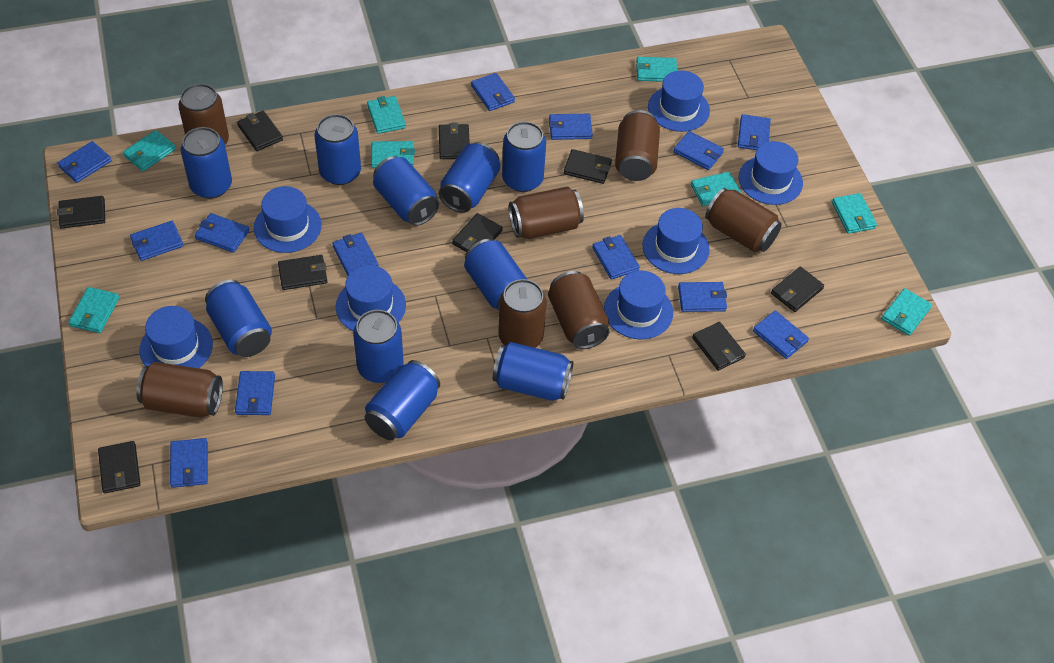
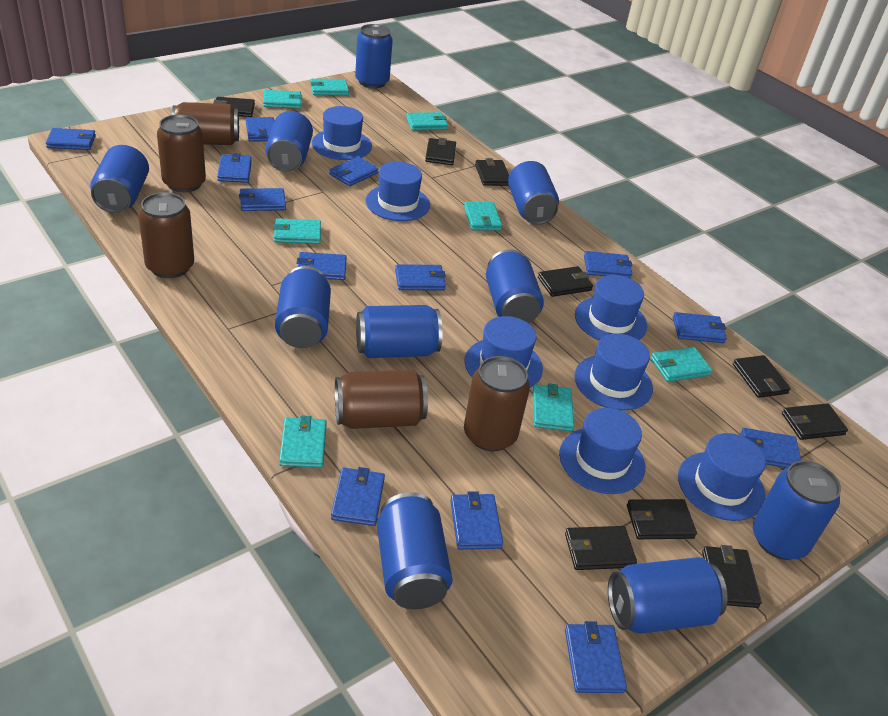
brown can: 7 -> 5

